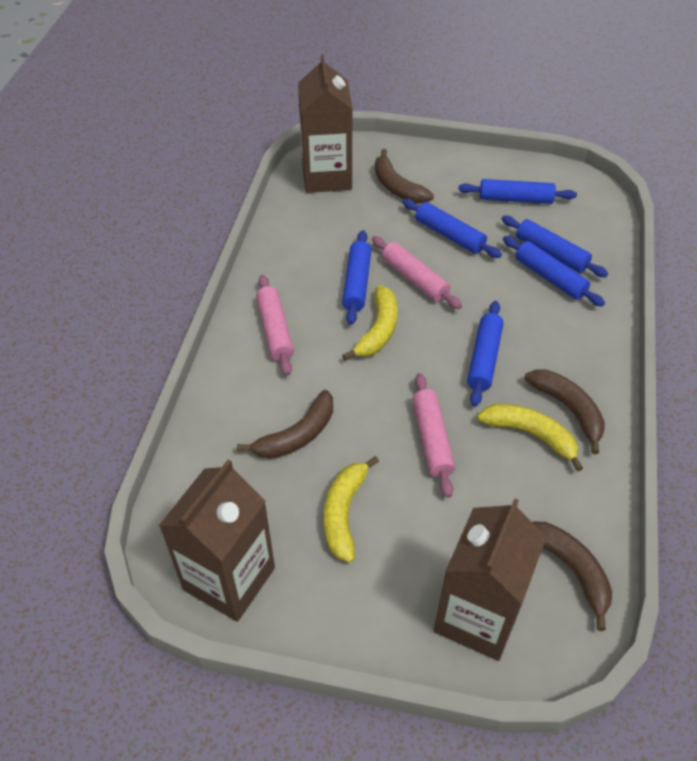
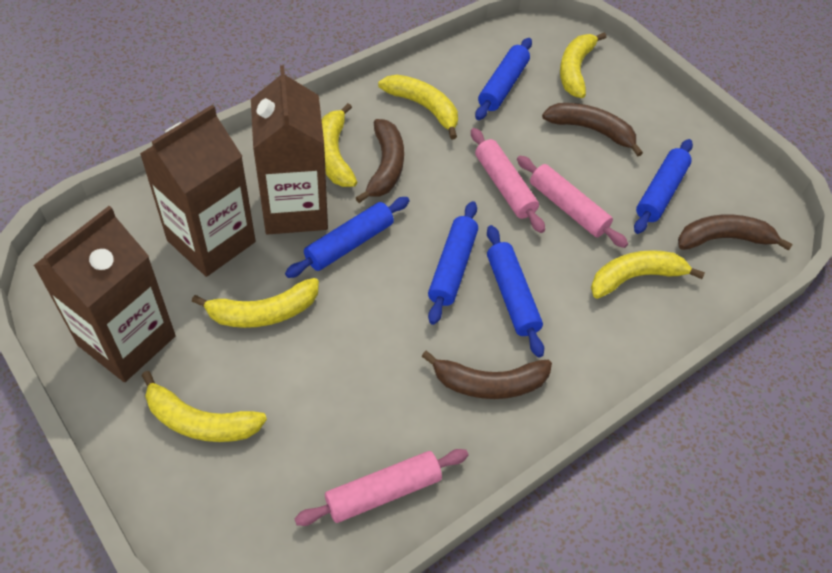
blue rolling pin: 6 -> 5
yellow banana: 3 -> 6

